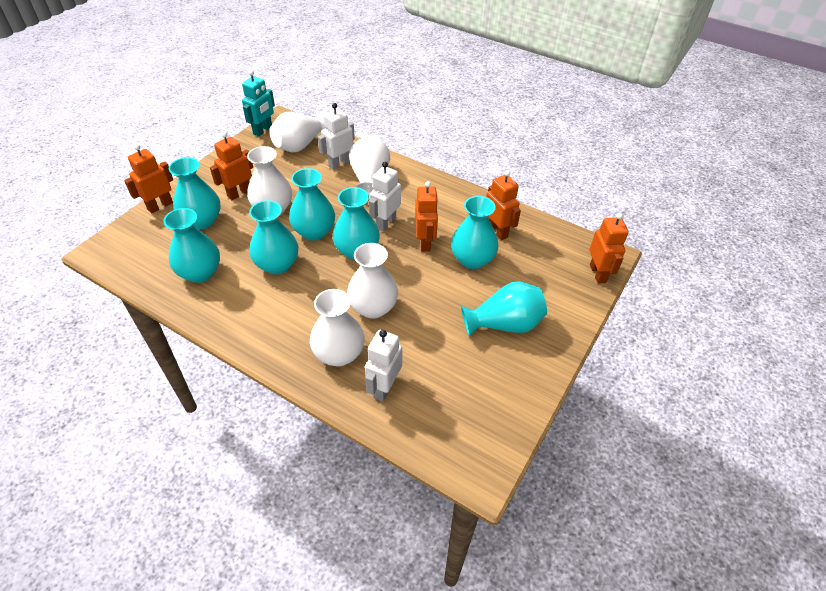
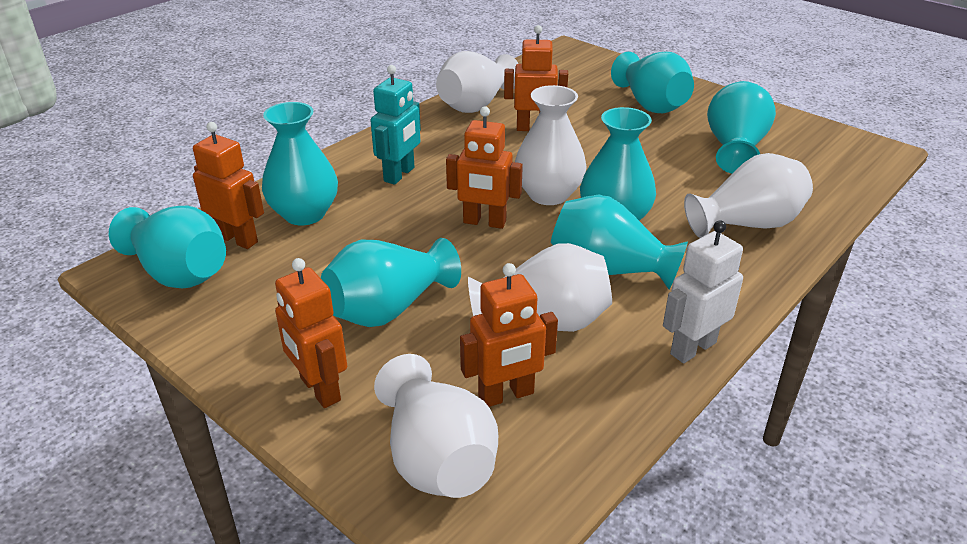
white robot: 3 -> 1

